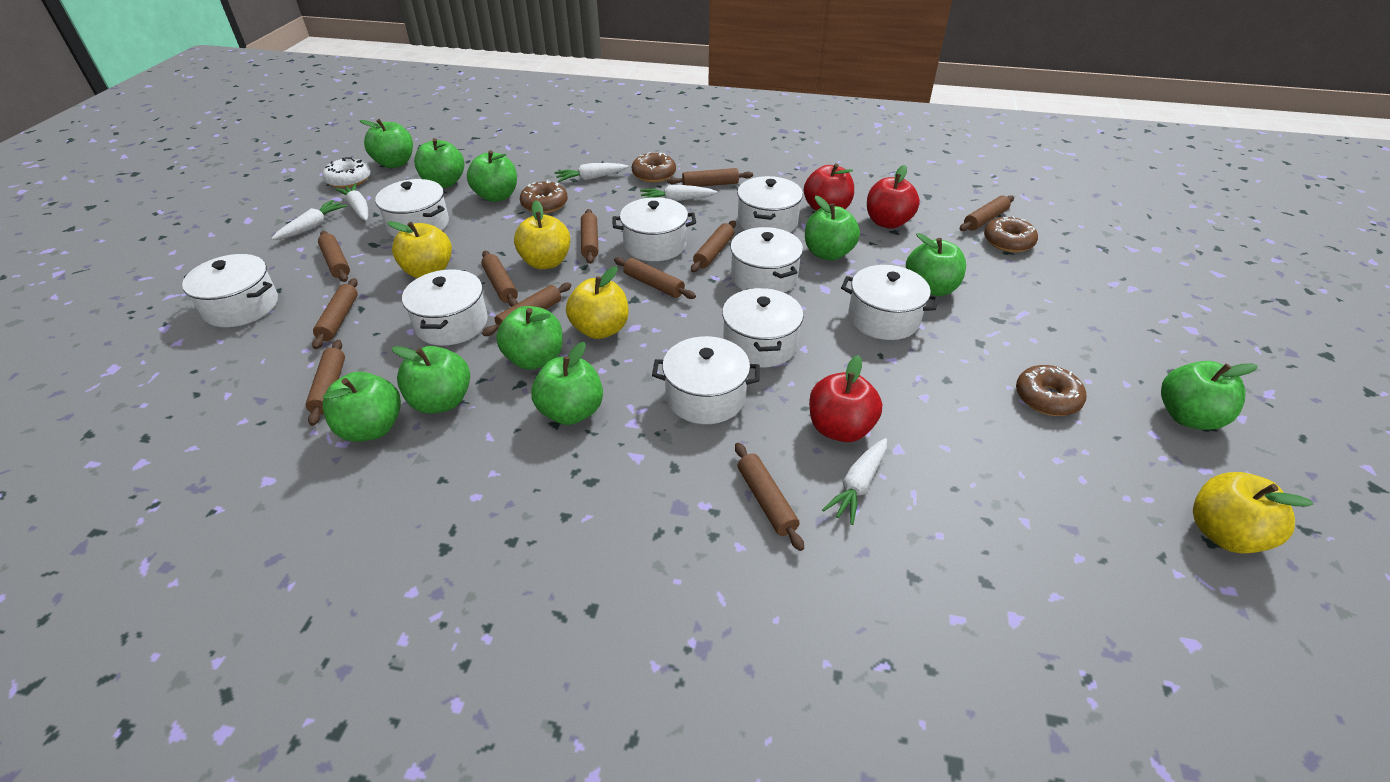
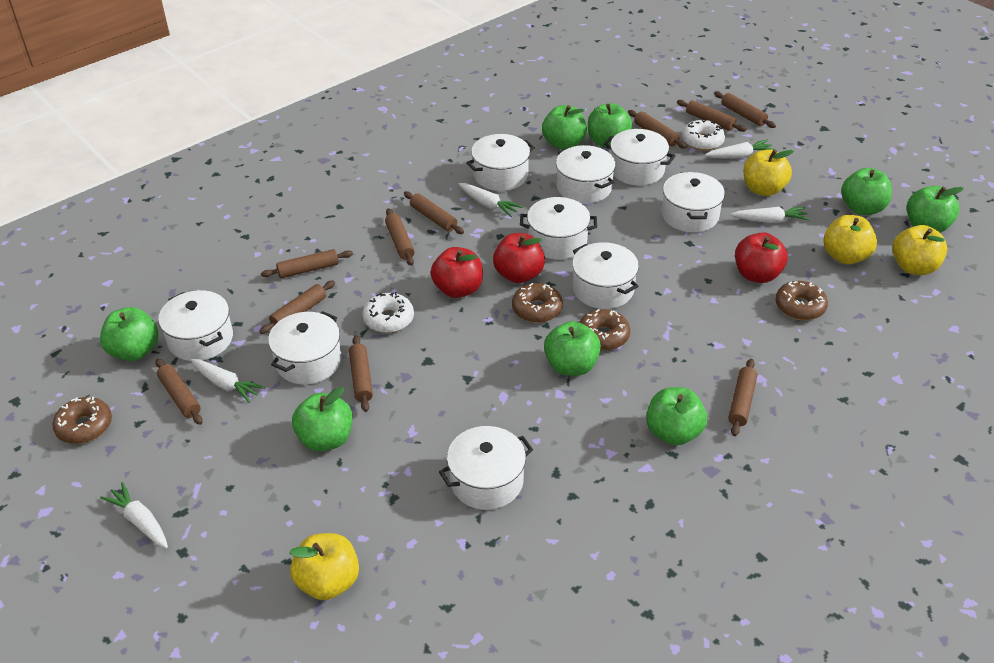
brown rolling pin: 11 -> 10
green apple: 10 -> 8
white donut: 1 -> 2

